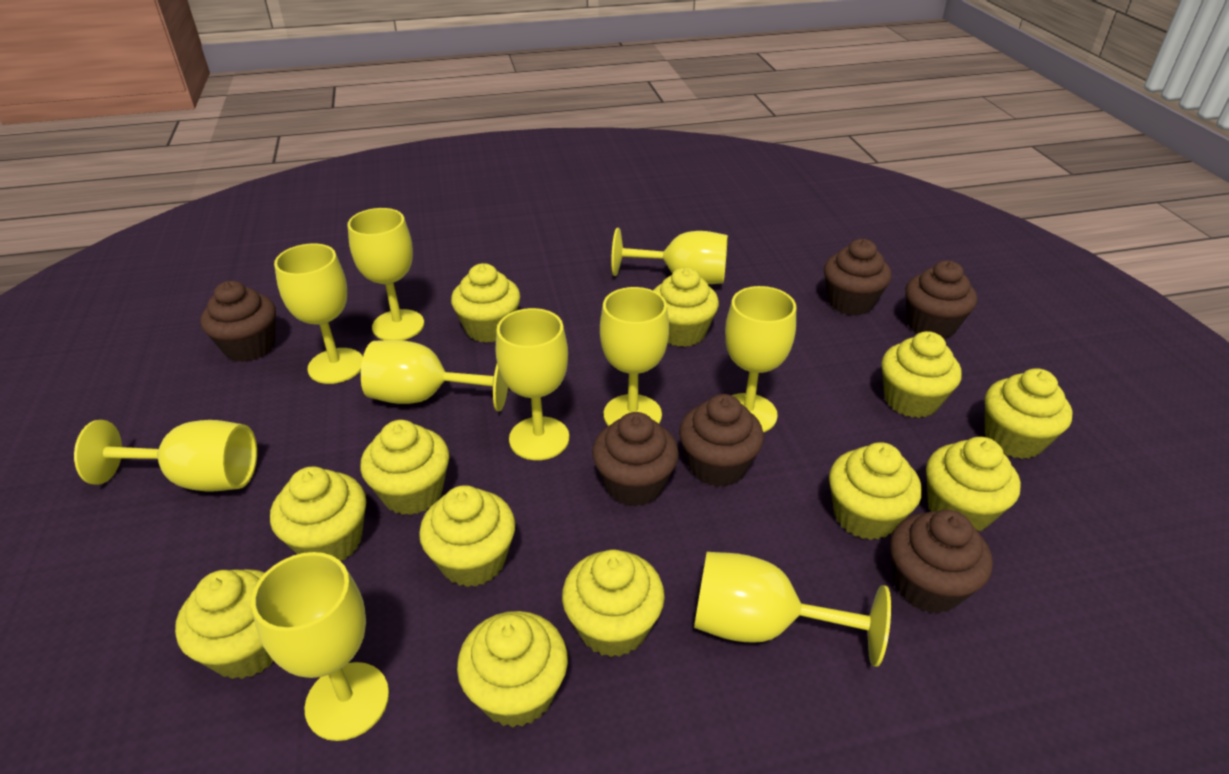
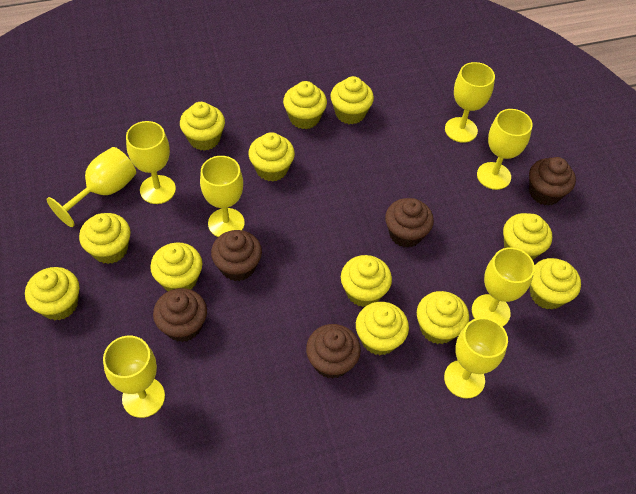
brown cupcake: 6 -> 5
yellow goblet: 10 -> 8

